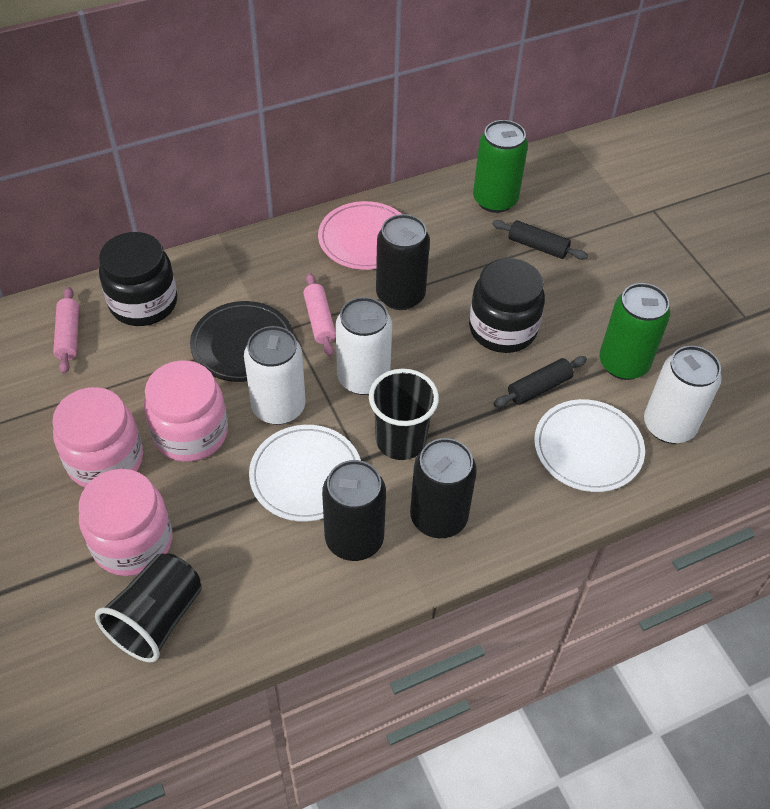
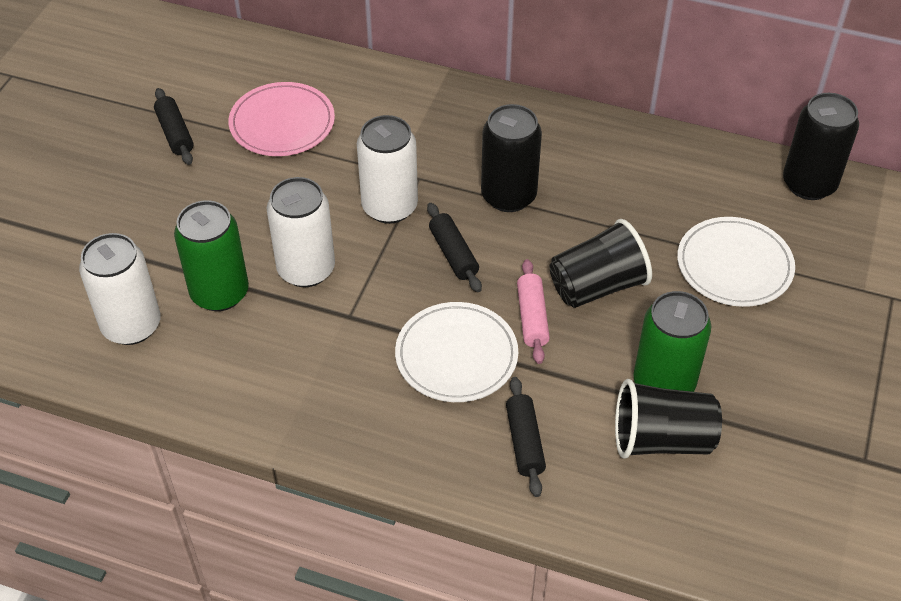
black can: 3 -> 2
black jar: 2 -> 0
black plate: 1 -> 0
black rolling pin: 2 -> 3
pink jar: 3 -> 0
pink rolling pin: 2 -> 1

